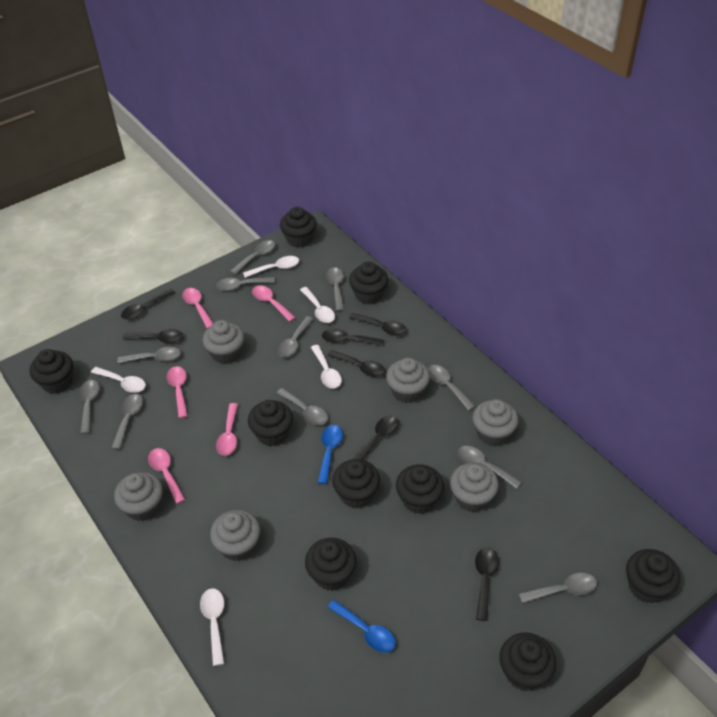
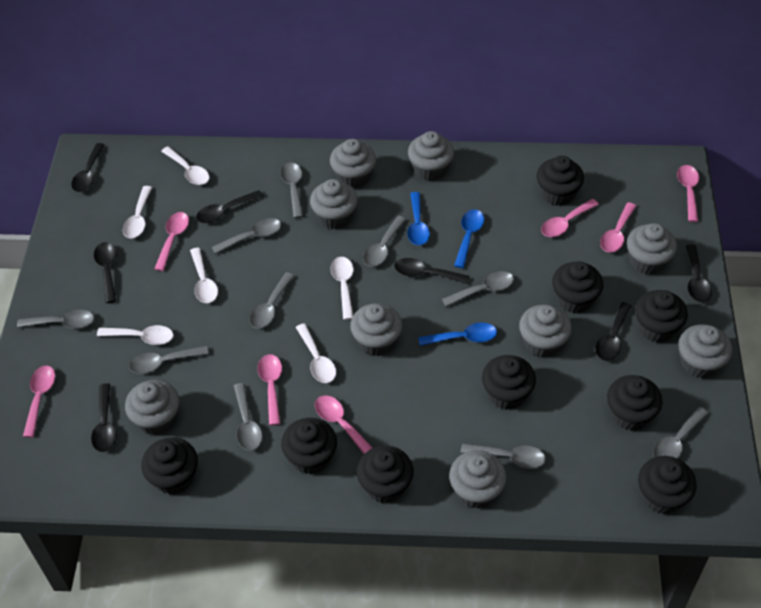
blue spoon: 2 -> 3
grey cupcake: 6 -> 9
grey spoon: 11 -> 10
pink spoon: 5 -> 7
white spoon: 5 -> 6

